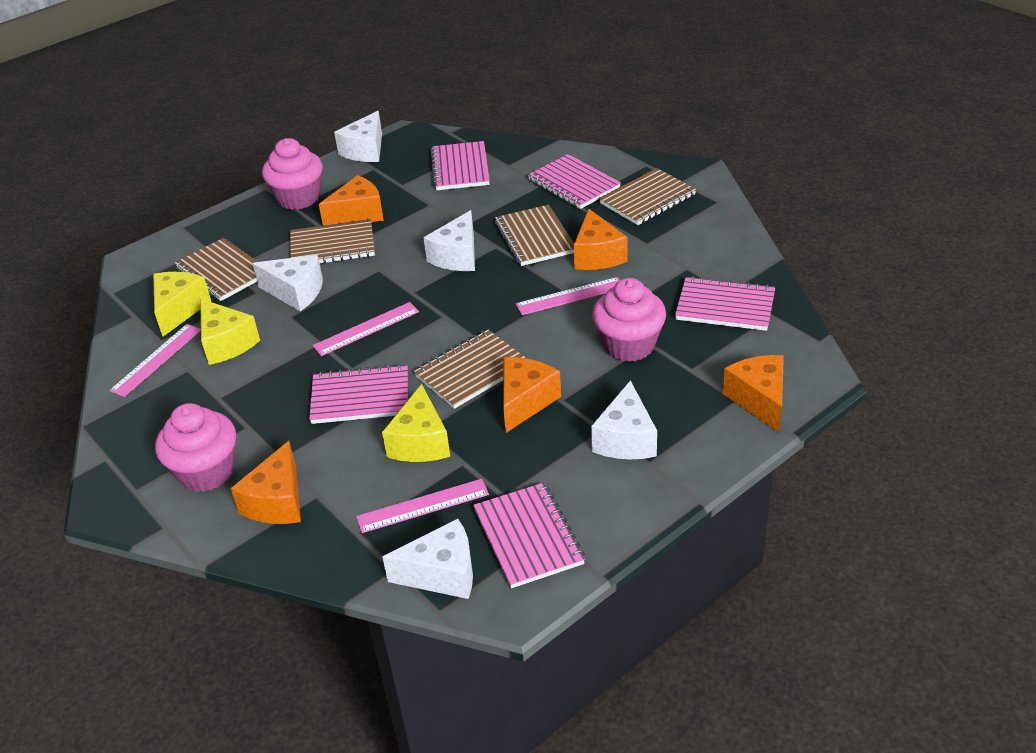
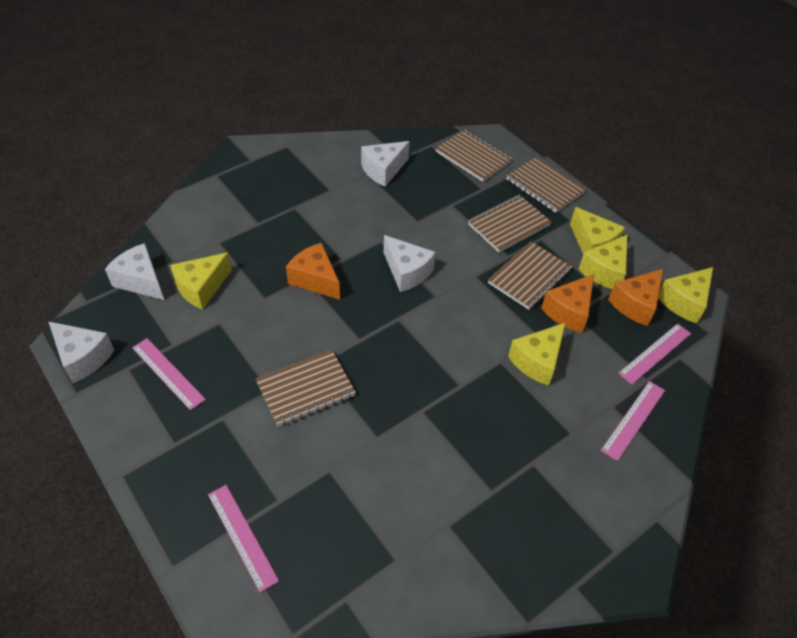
orange cheese: 5 -> 3
pink cupcake: 3 -> 0
pink notebook: 5 -> 0
white cheese: 5 -> 4
yellow cheese: 3 -> 5

